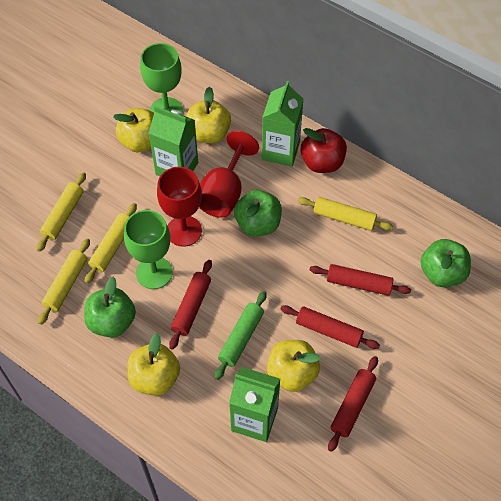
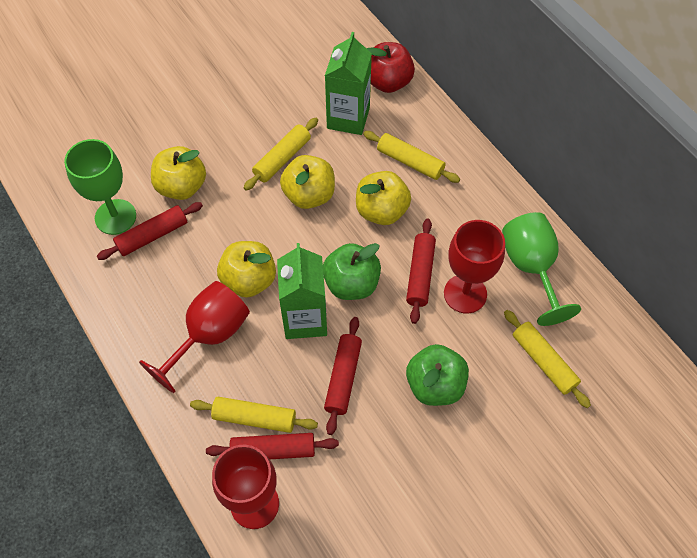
green apple: 3 -> 2
green carton: 3 -> 2
green rolling pin: 1 -> 0
red goblet: 2 -> 3

